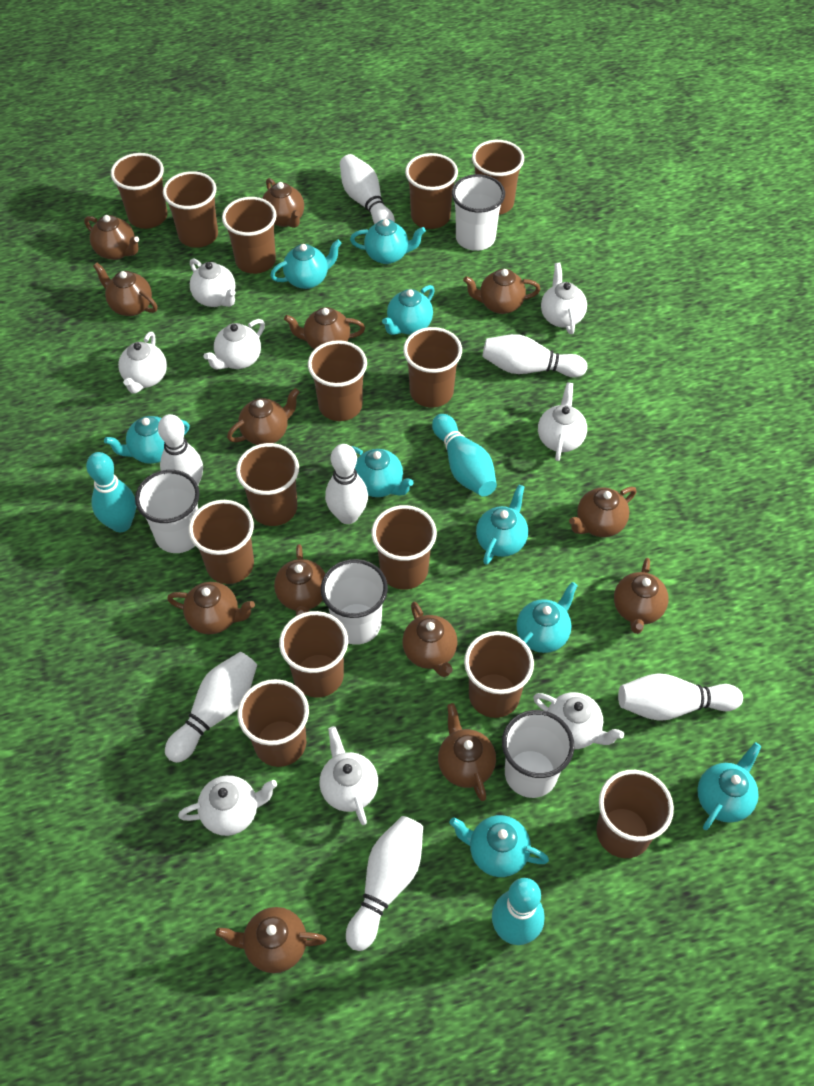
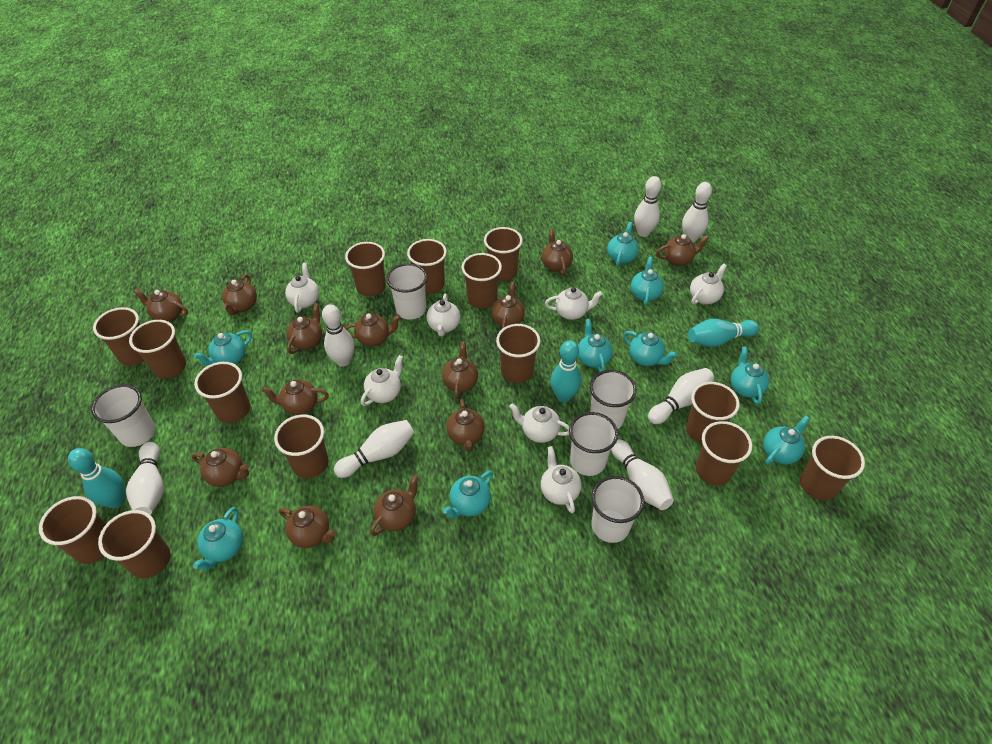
white cup: 4 -> 5
white teapot: 8 -> 7

